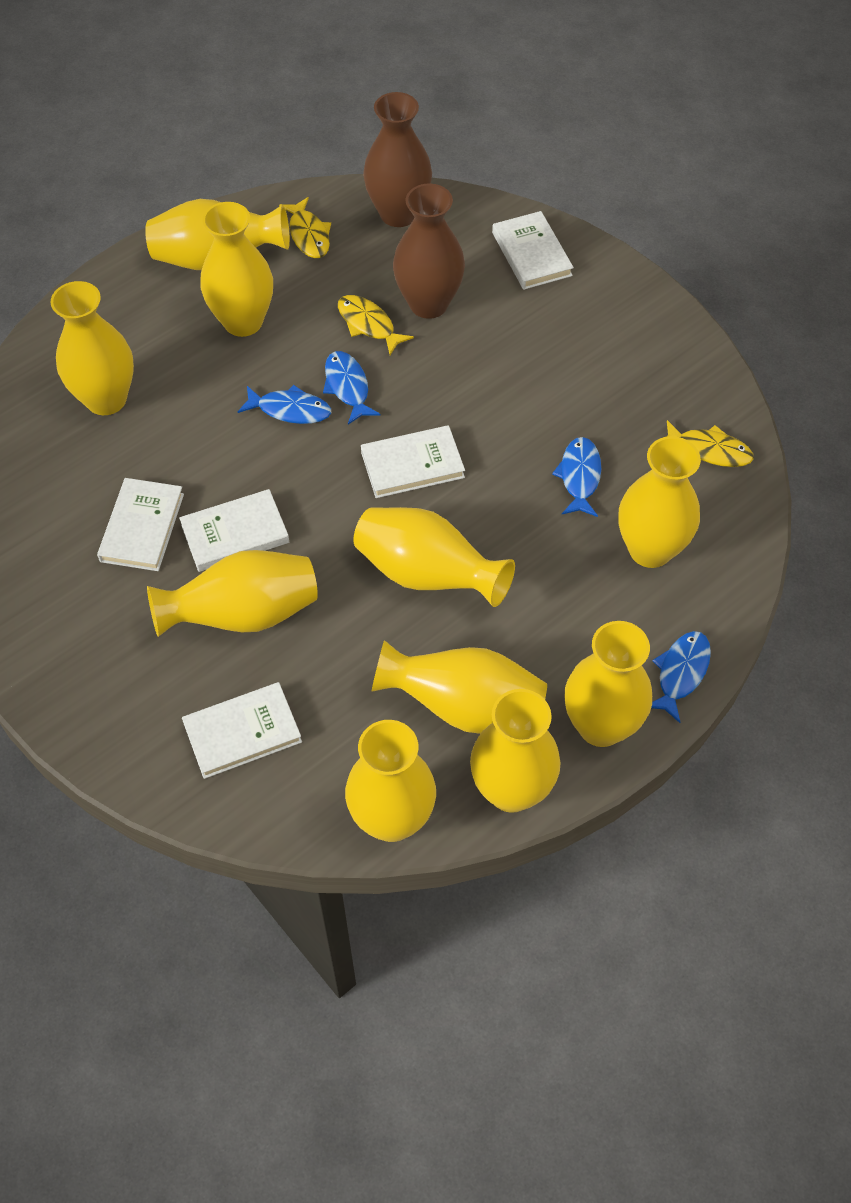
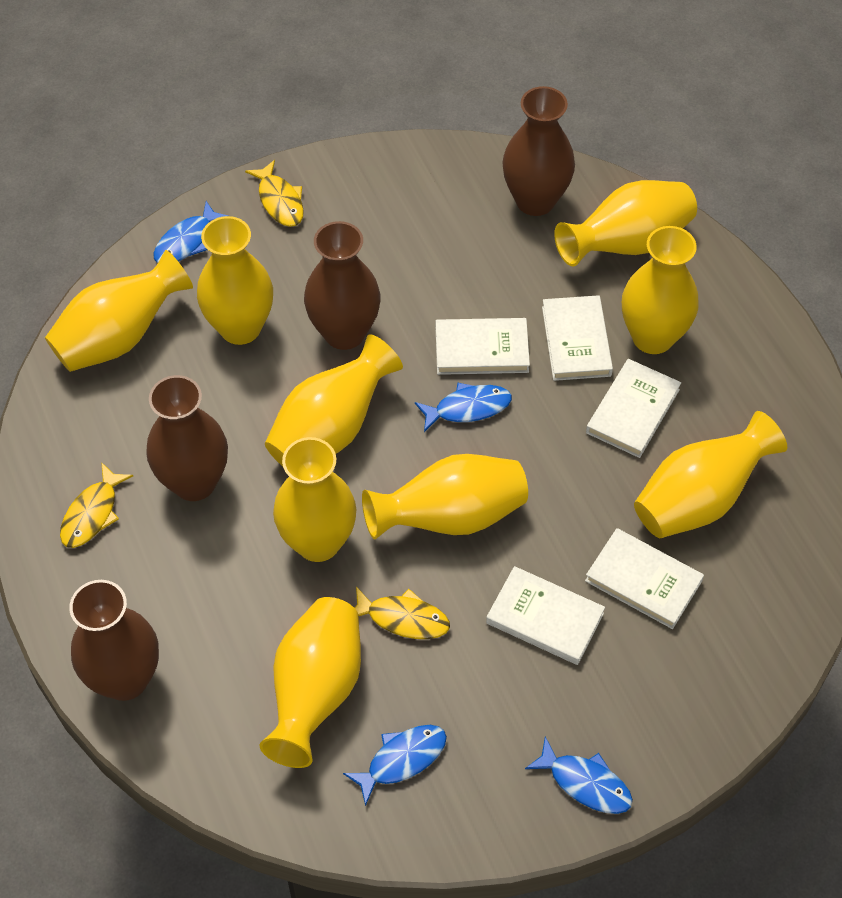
brown vase: 2 -> 4
yellow vase: 10 -> 9

